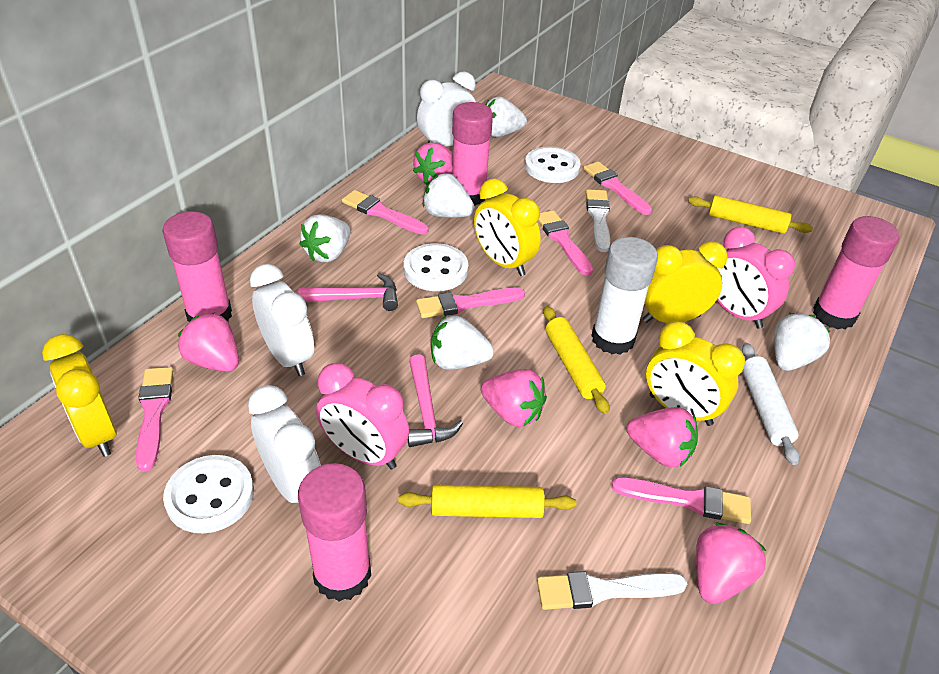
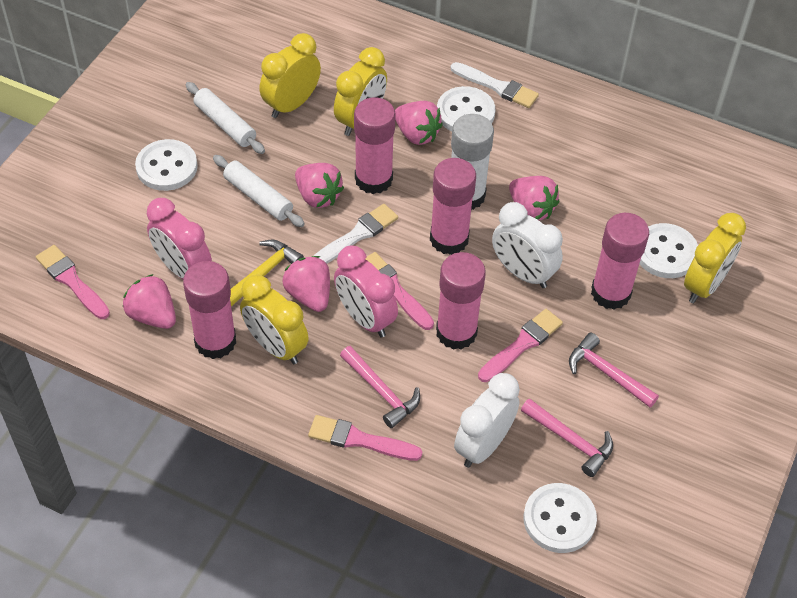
pink brush: 6 -> 4
pink glue stick: 4 -> 5
pink hammer: 2 -> 3
white button: 3 -> 4
white clock: 3 -> 2
white rolling pin: 1 -> 2
white strawberry: 5 -> 0
yellow hammer: 0 -> 1
yellow rolling pin: 3 -> 0

